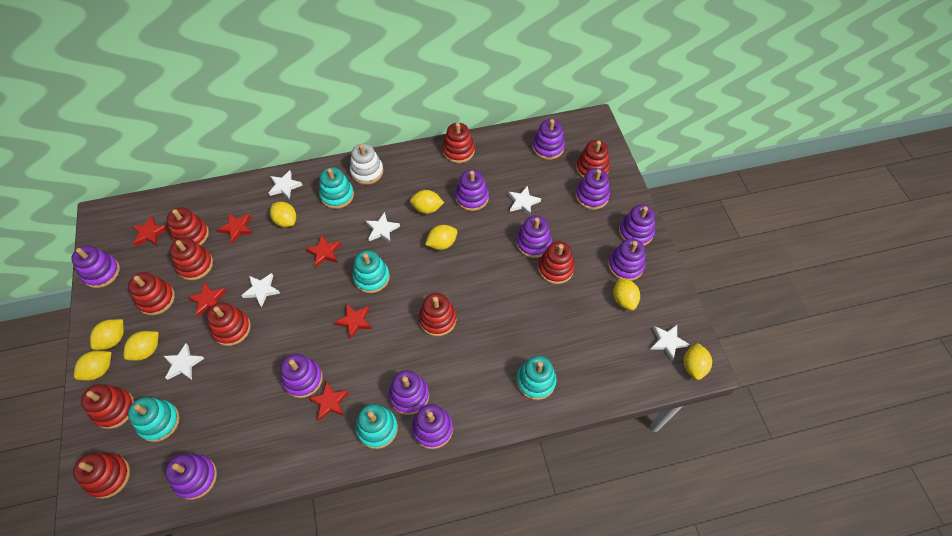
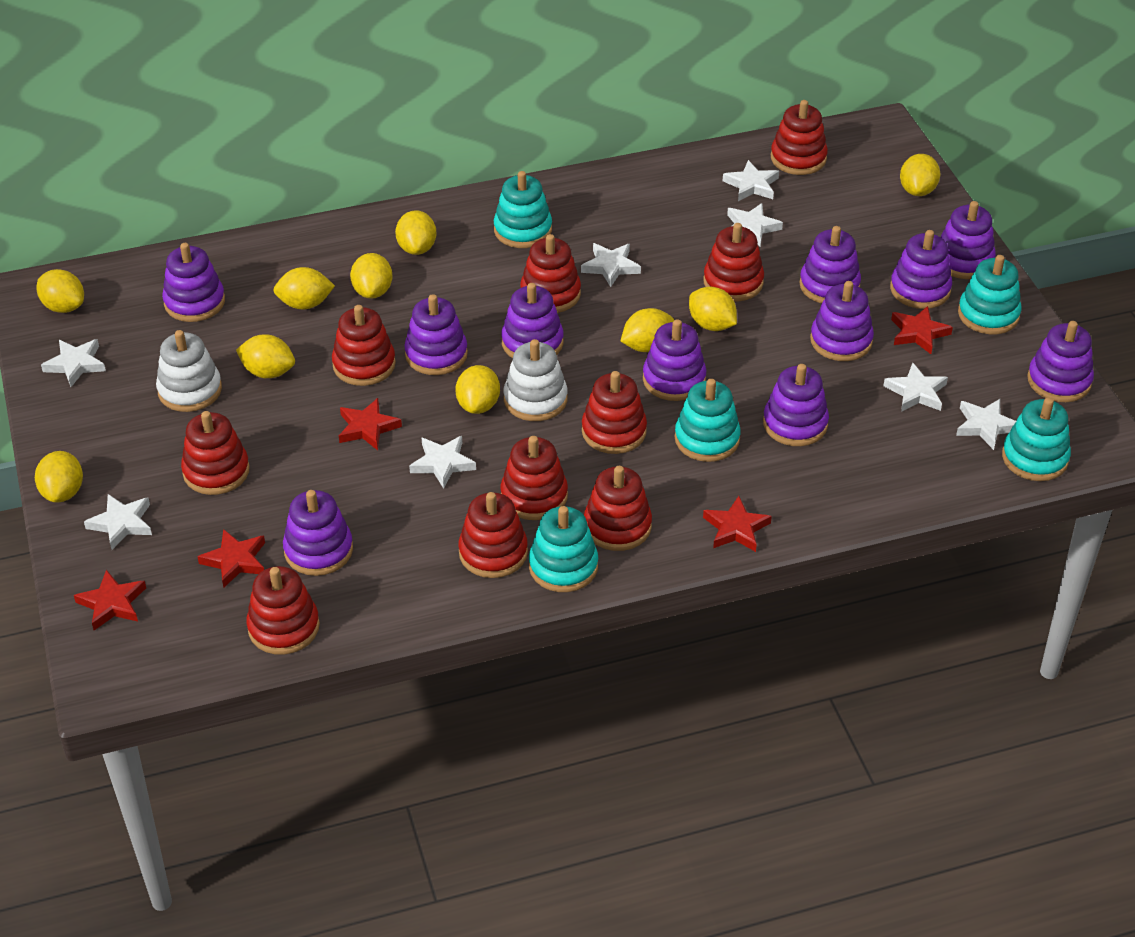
red star: 6 -> 5
white stacking toy: 1 -> 2
white star: 6 -> 8
yellow lemon: 8 -> 10

